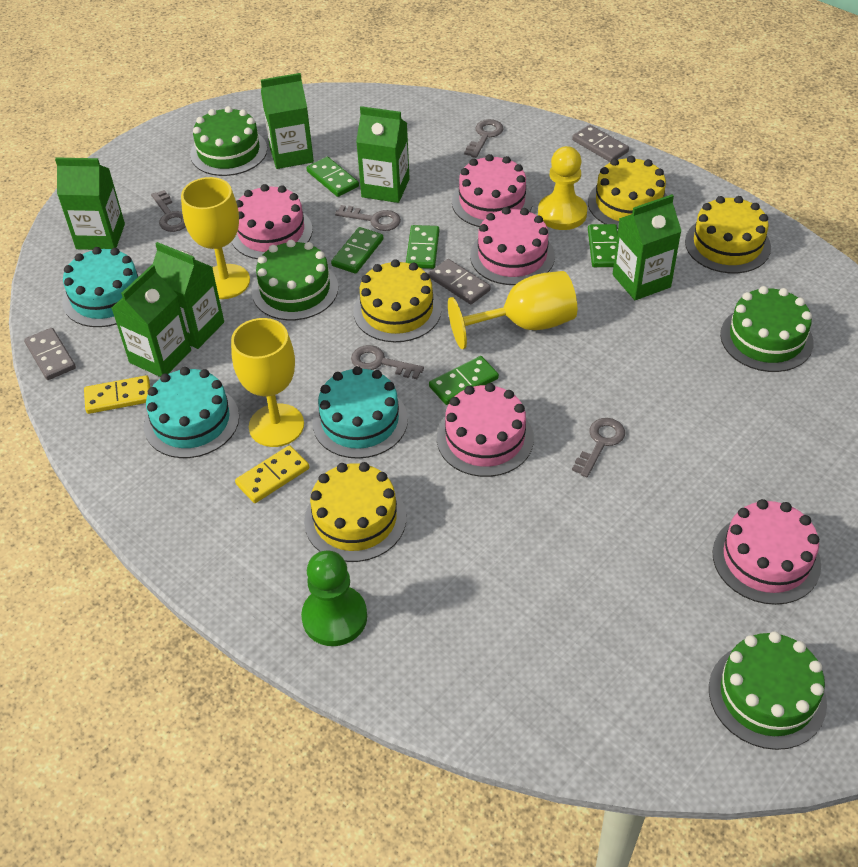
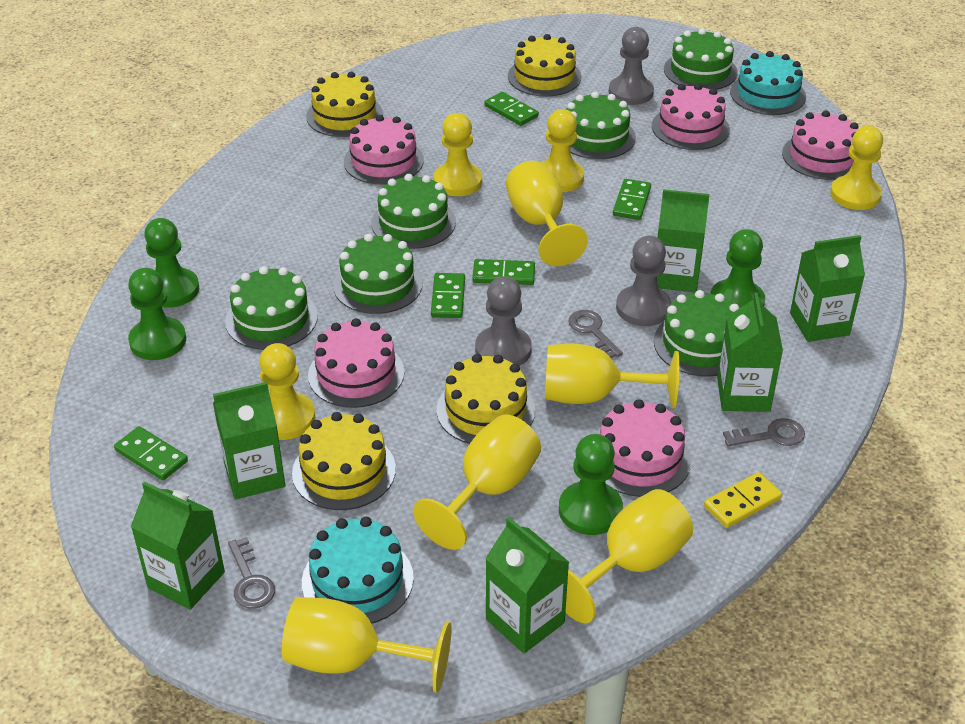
green cake: 4 -> 6
green pawn: 1 -> 4
grey domino: 3 -> 0
grey key: 5 -> 3
grey pawn: 0 -> 3
turquoise cake: 3 -> 2
yellow domino: 2 -> 1
yellow goblet: 3 -> 5
yellow pawn: 1 -> 4

